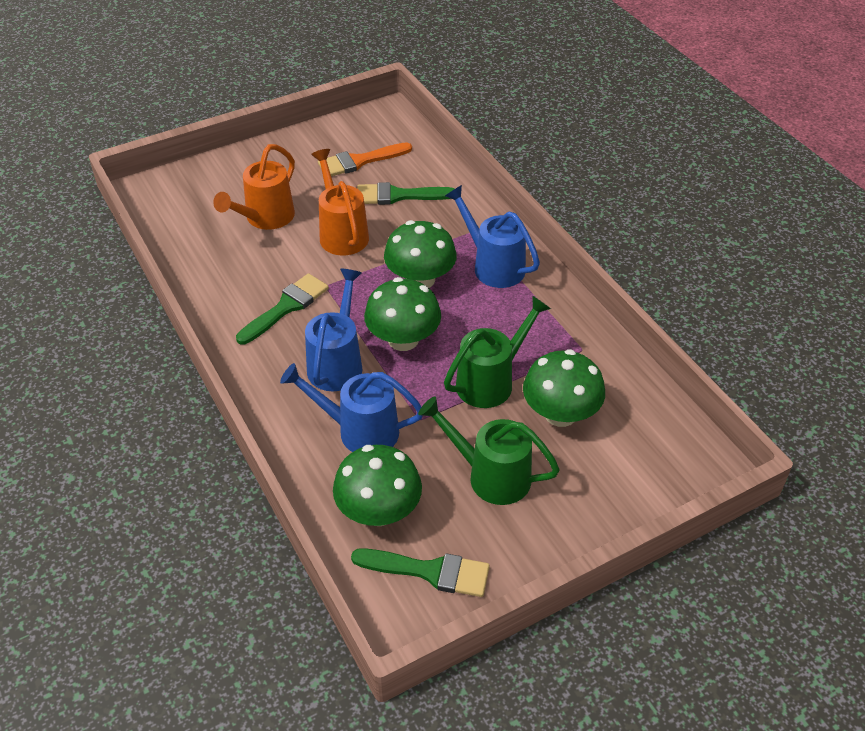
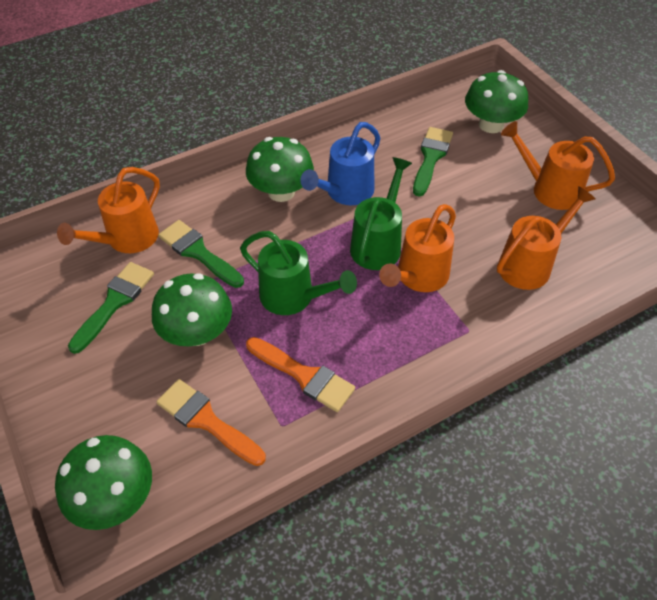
blue watering can: 3 -> 1
orange brush: 1 -> 2
orange watering can: 2 -> 4

